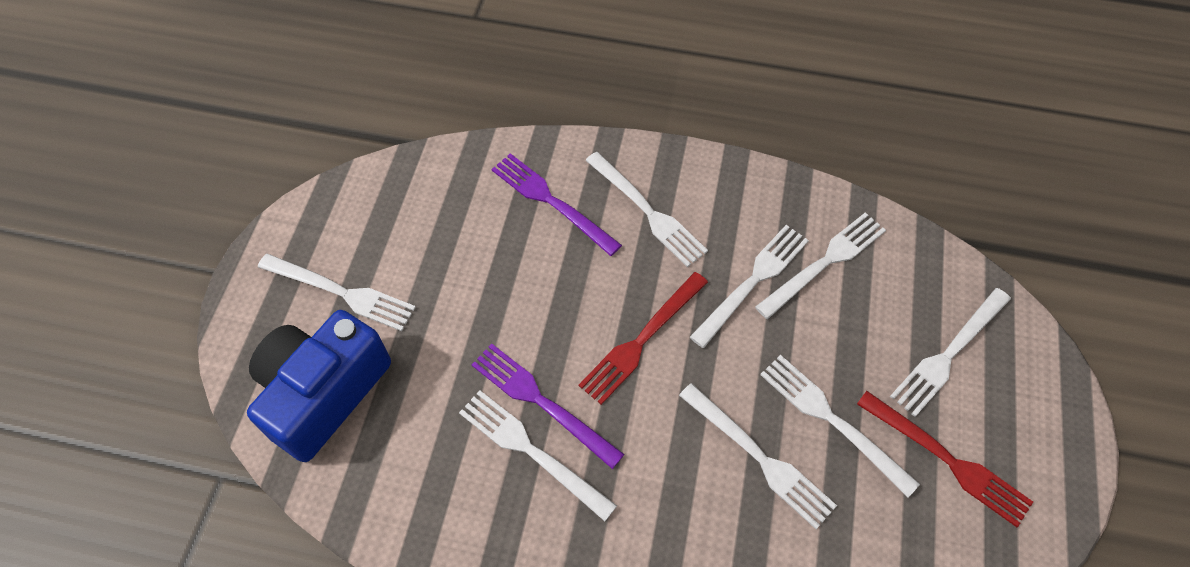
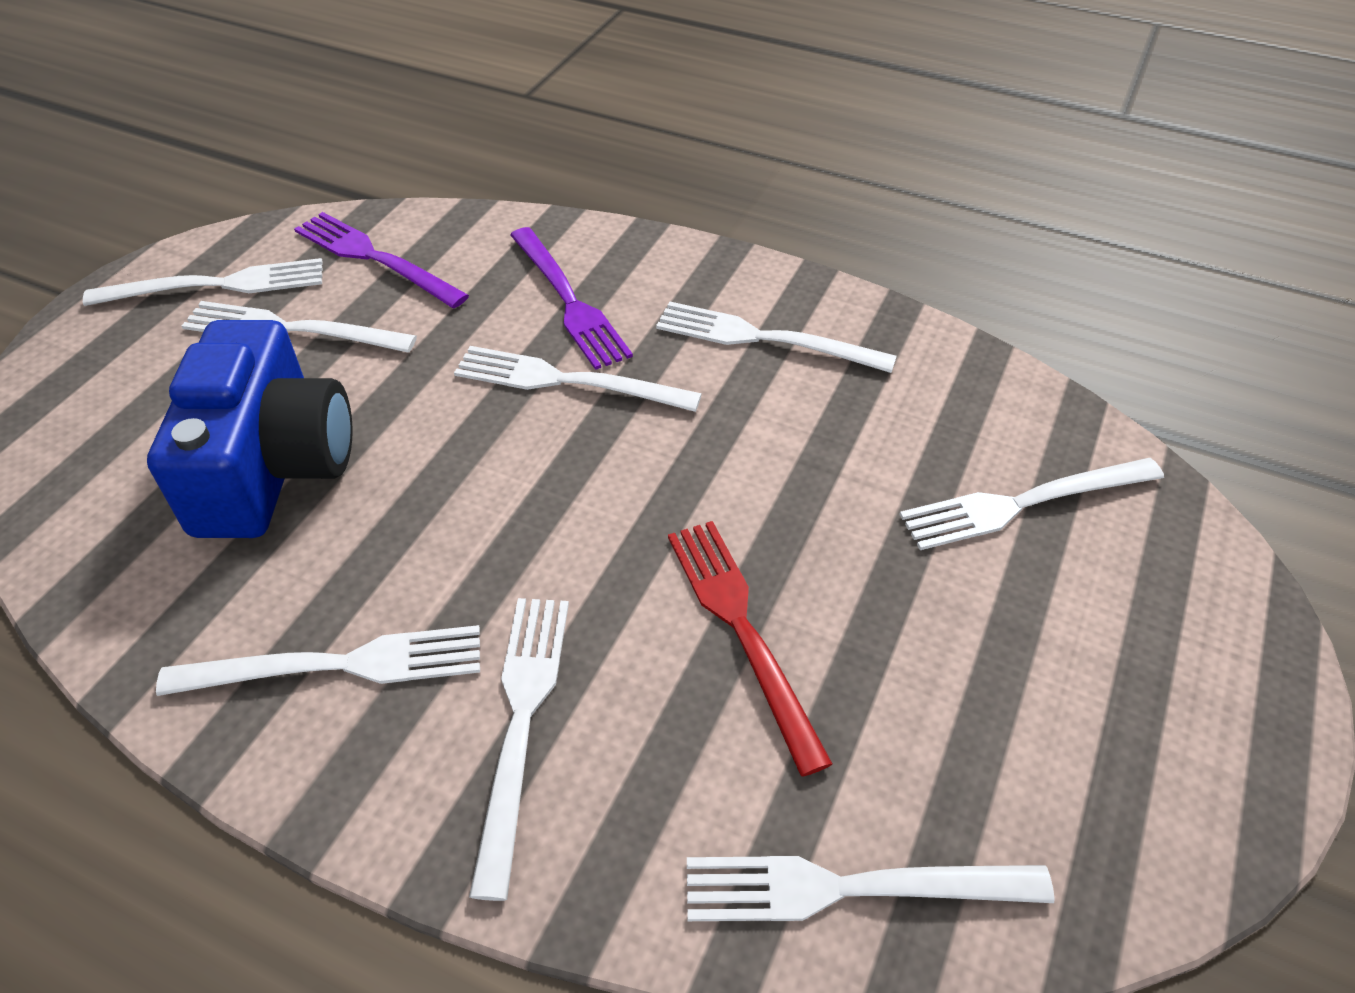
red fork: 2 -> 1

